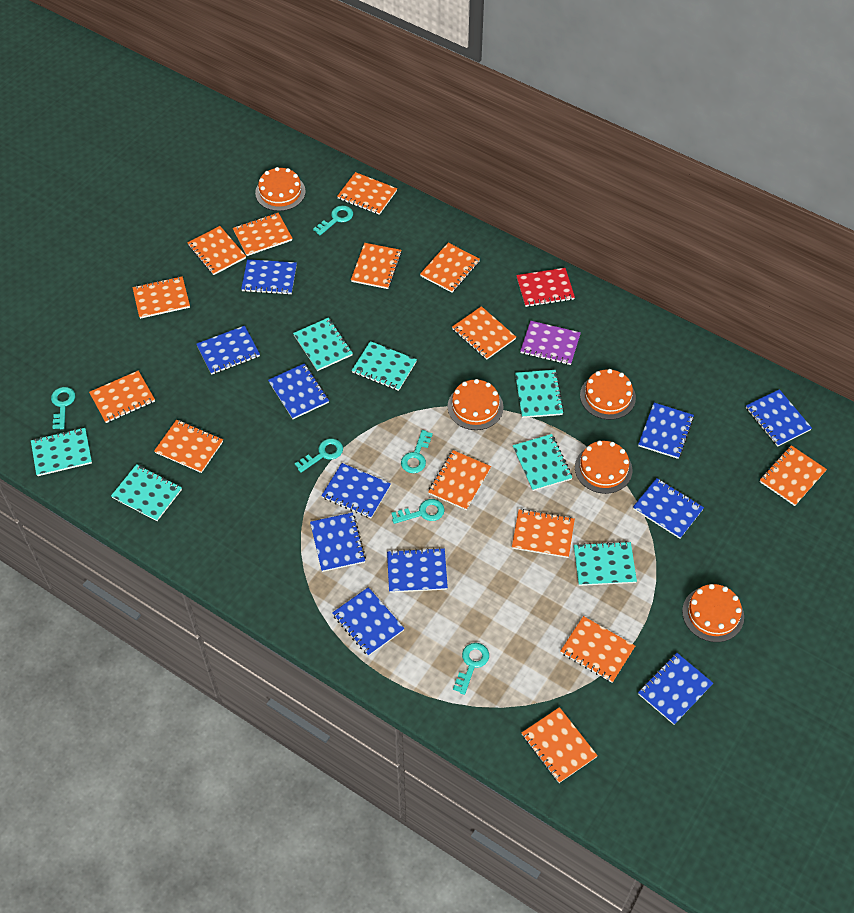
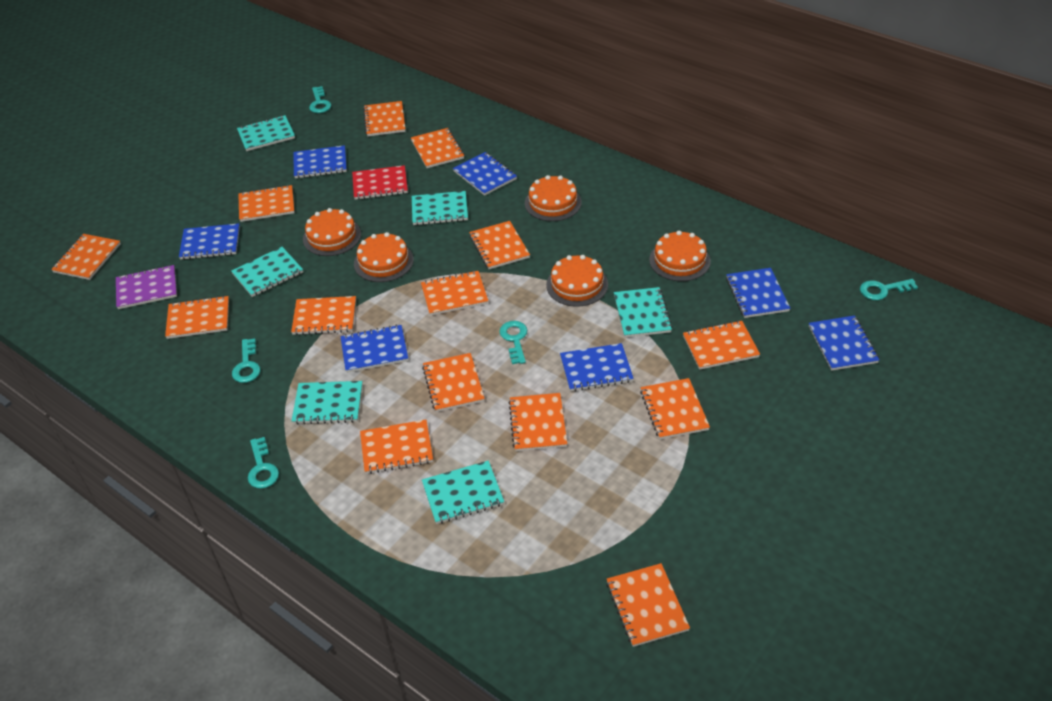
blue notebook: 11 -> 7
turquoise key: 6 -> 5
turquoise notebook: 7 -> 6

